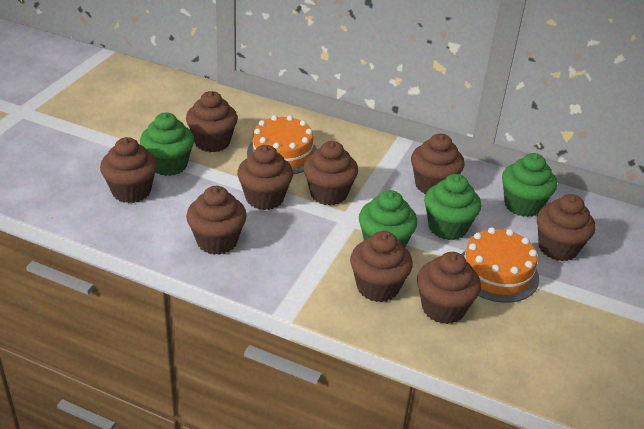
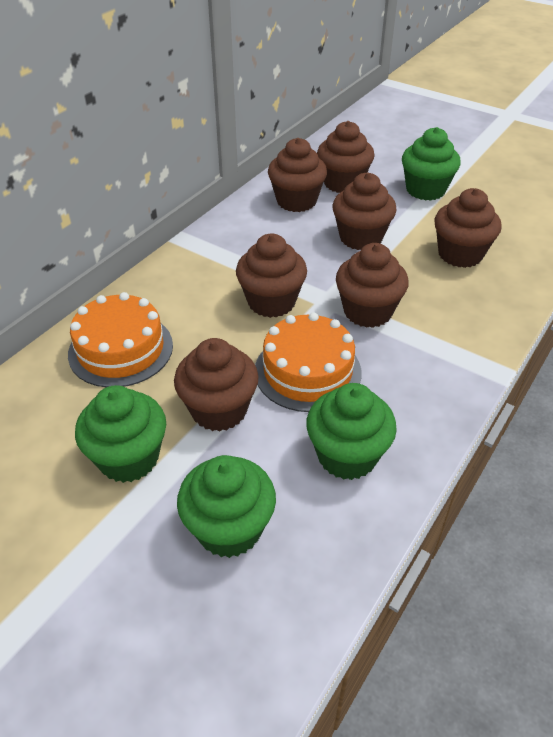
brown cupcake: 9 -> 7

